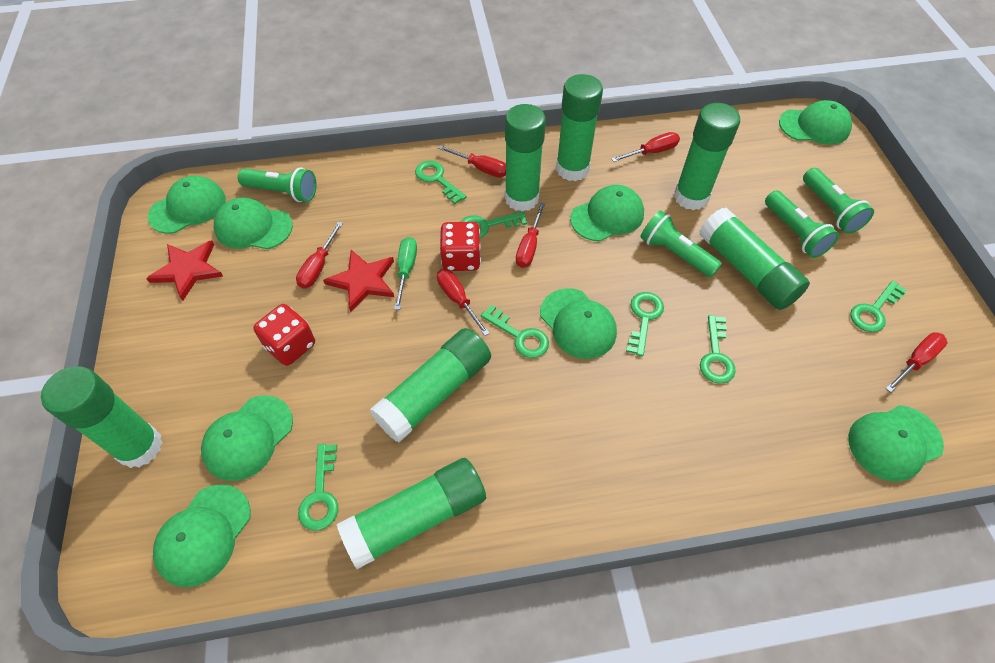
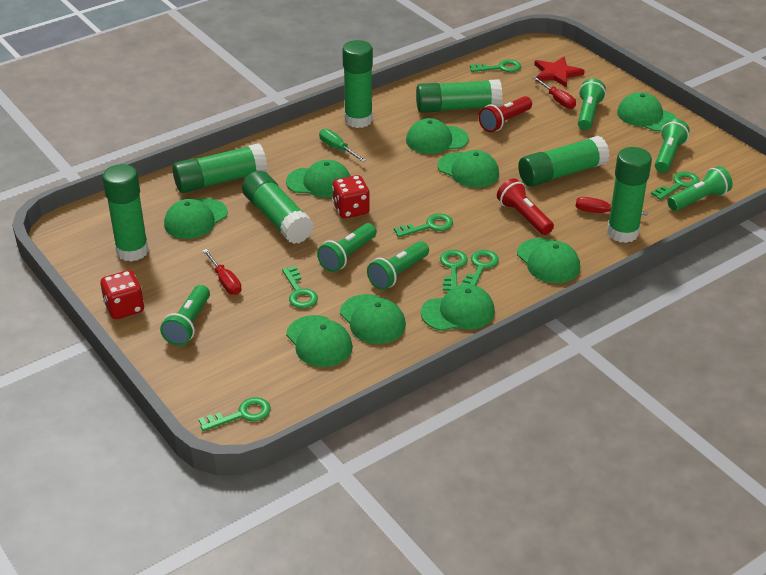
green cap: 8 -> 9
green flashlight: 4 -> 6
red flashlight: 0 -> 2
red screwdriver: 6 -> 3
red star: 2 -> 1

